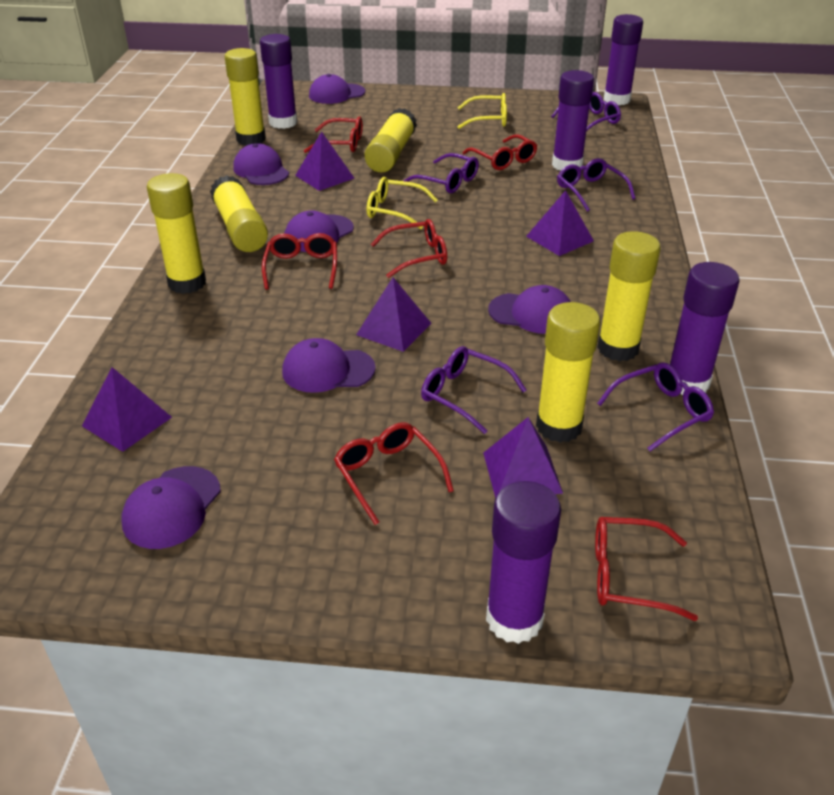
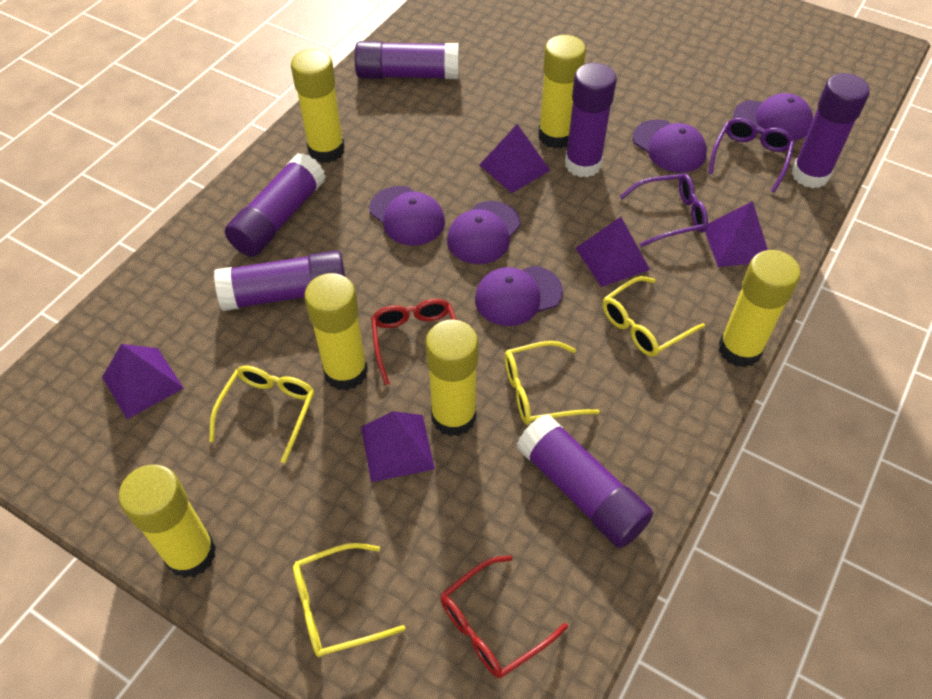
purple cap: 6 -> 5
purple glasses: 5 -> 2
purple glue stick: 5 -> 6
red glasses: 6 -> 2
yellow glasses: 2 -> 4

